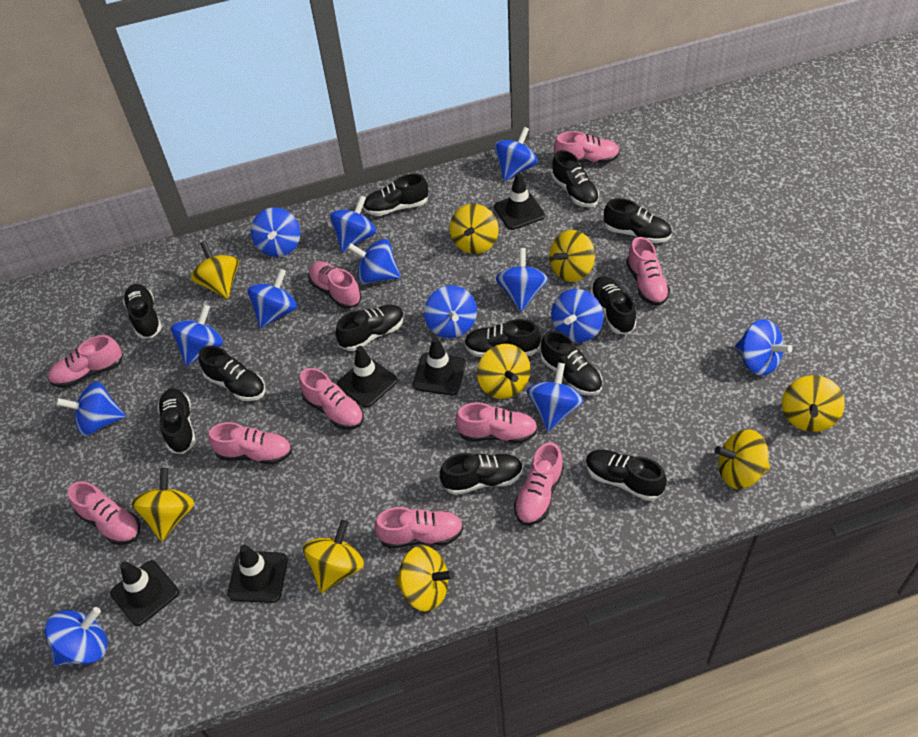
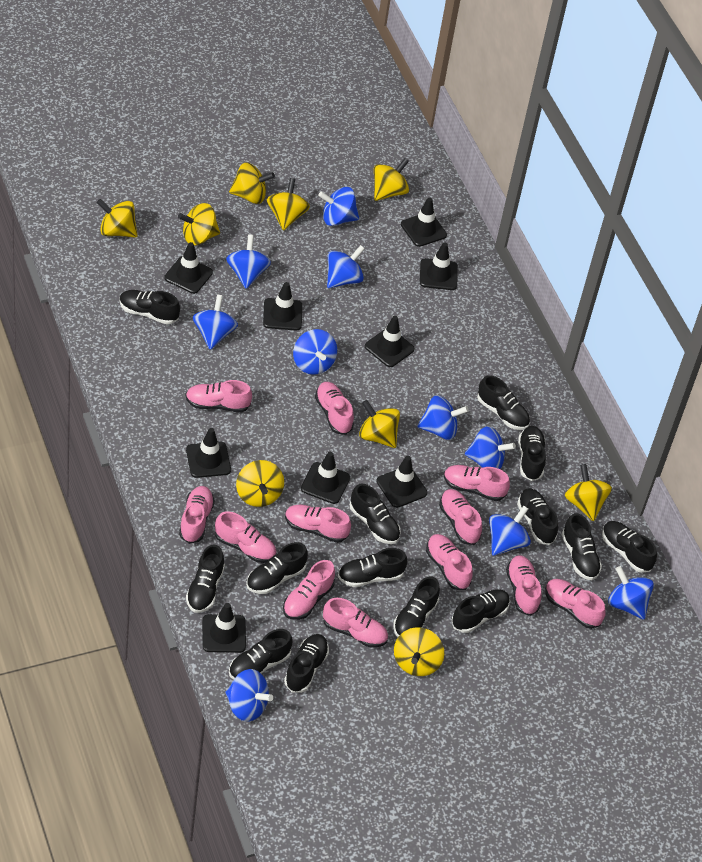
black shoe: 12 -> 14
black traffic cone: 5 -> 9
blue spinning top: 13 -> 10
pink shoe: 10 -> 12

